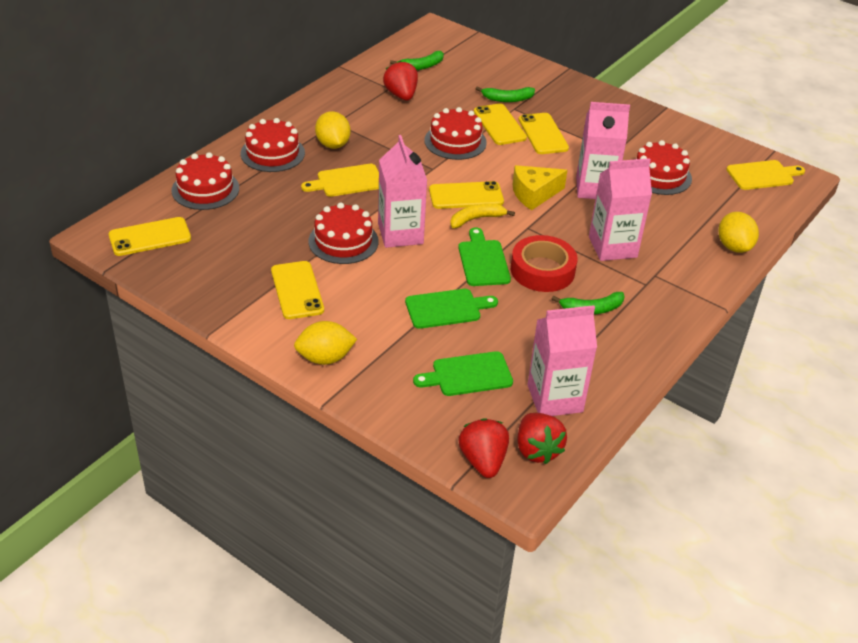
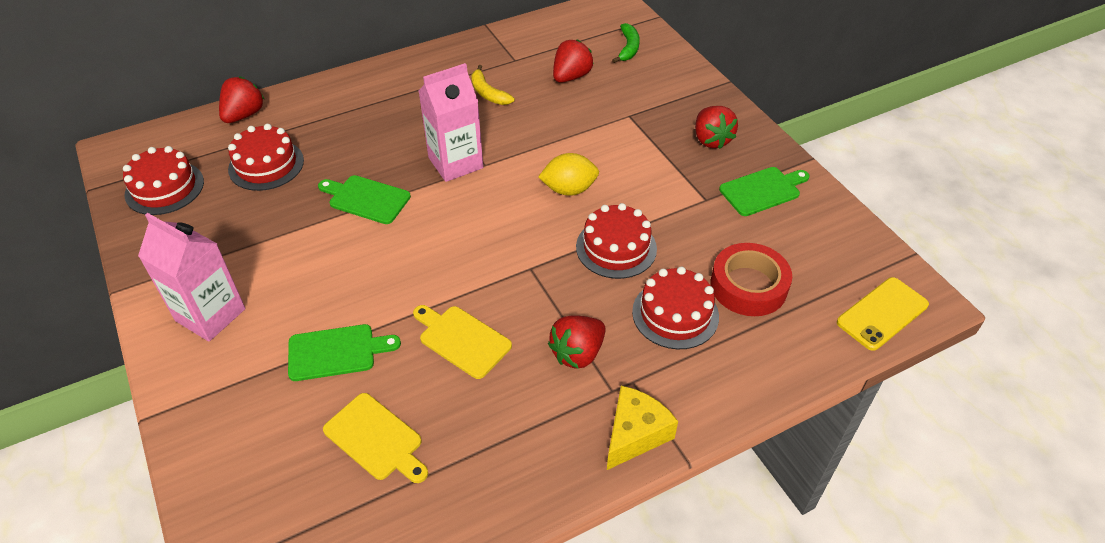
green banana: 3 -> 1
pink carton: 4 -> 2
red cake: 5 -> 4
red strawberry: 3 -> 4
yellow lemon: 3 -> 1
yellow phone: 5 -> 1

